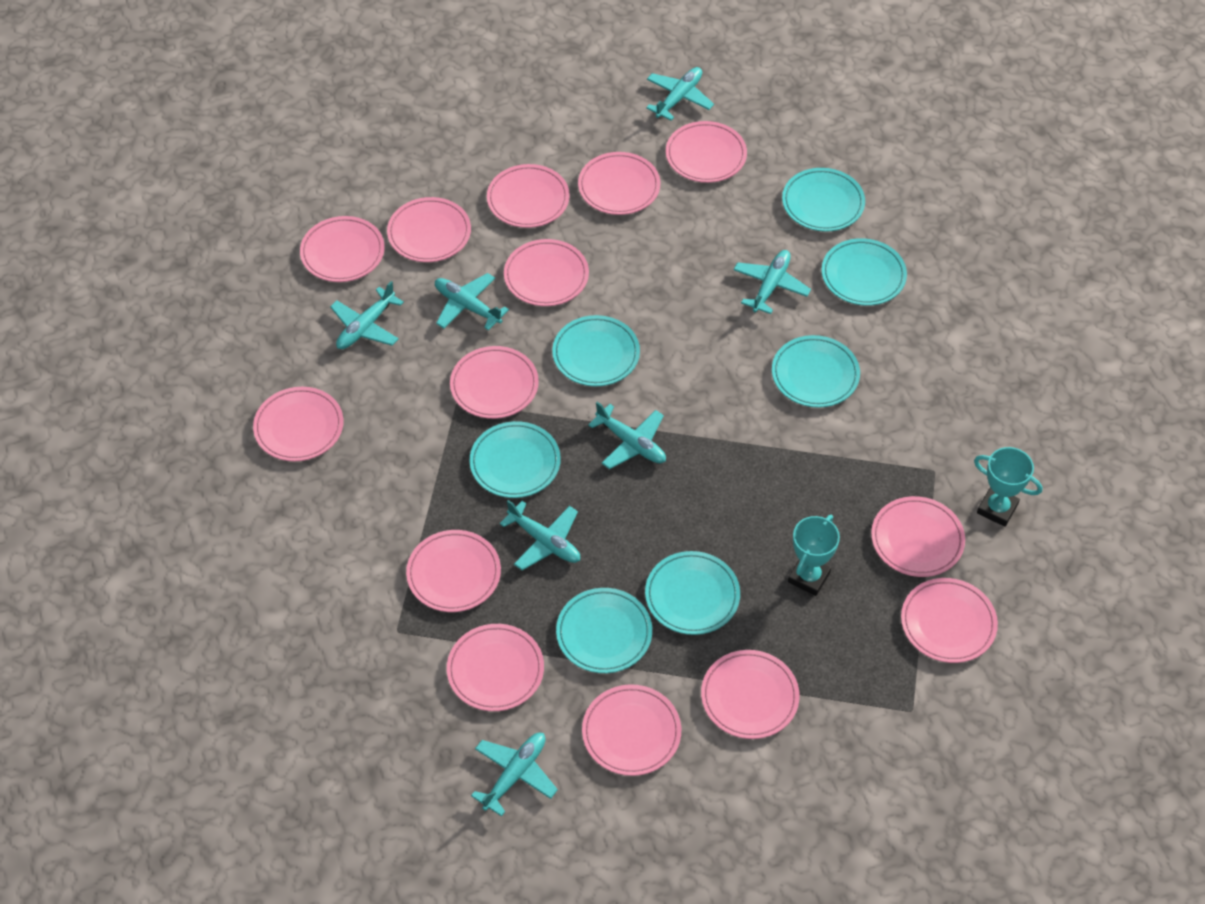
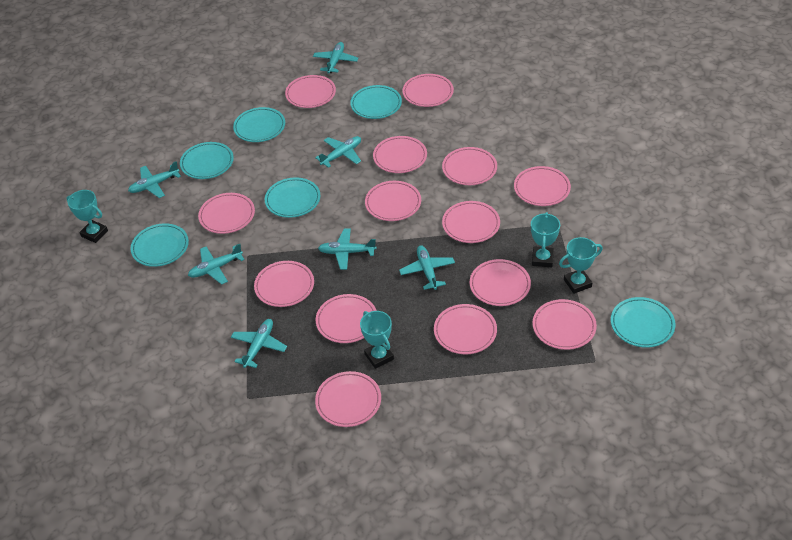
turquoise plate: 7 -> 6
turquoise trophy: 2 -> 4

